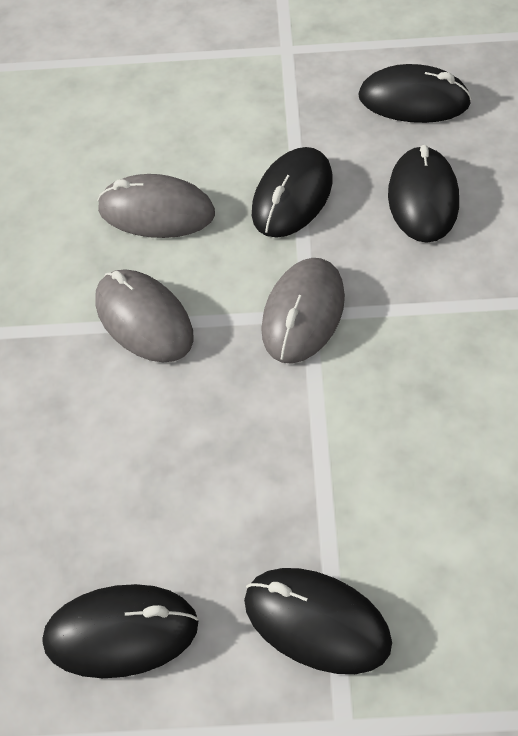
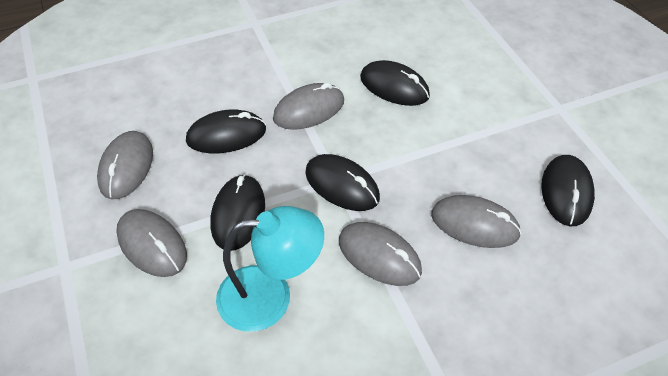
grey mouse: 3 -> 5
turquoise lamp: 0 -> 1

